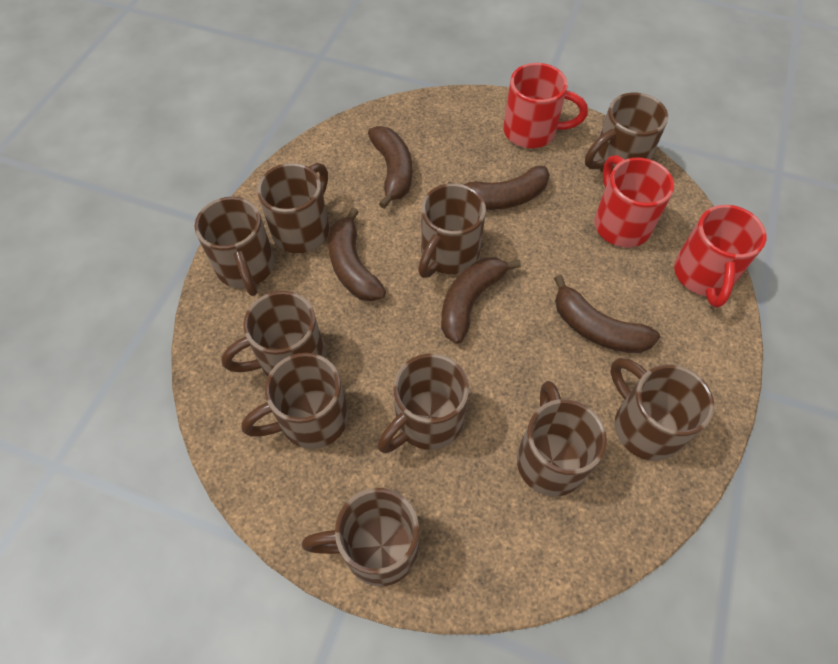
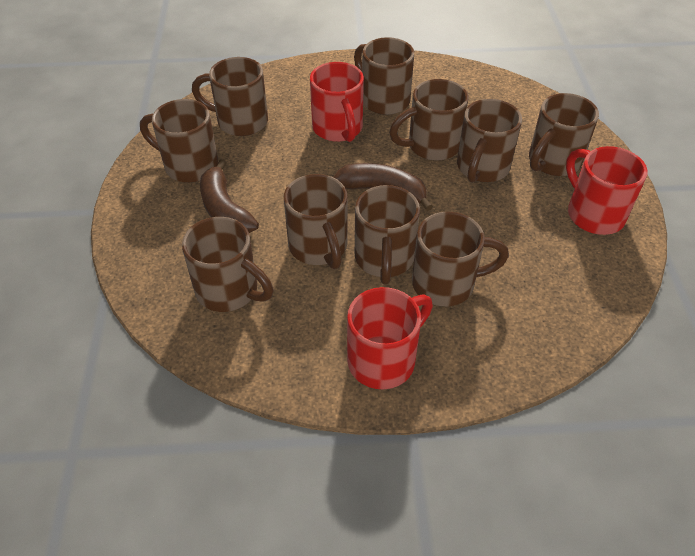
brown banana: 5 -> 2

